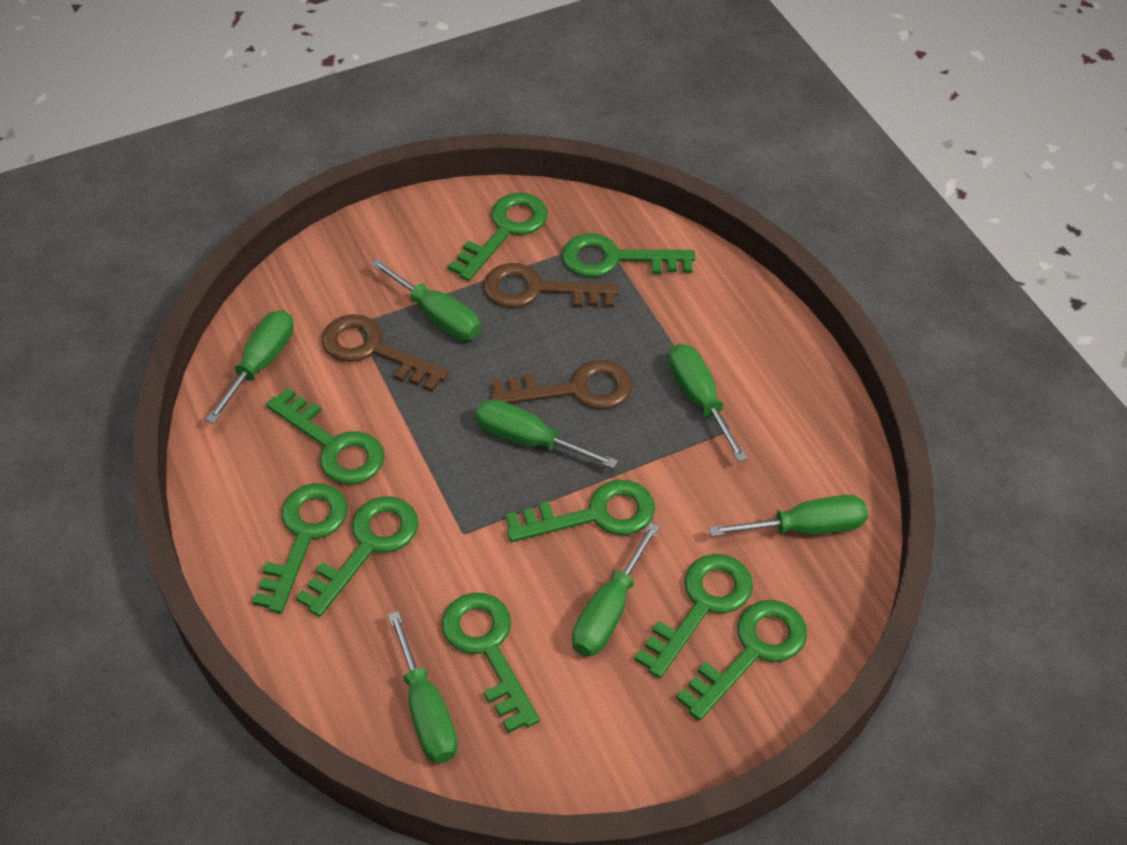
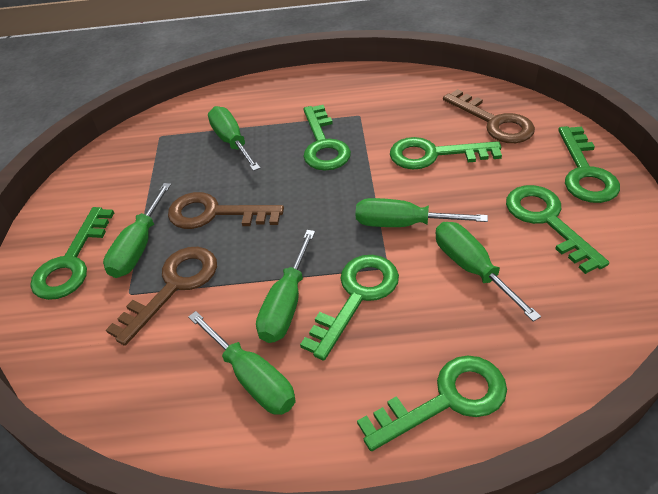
green key: 9 -> 7
green screwdriver: 7 -> 6

